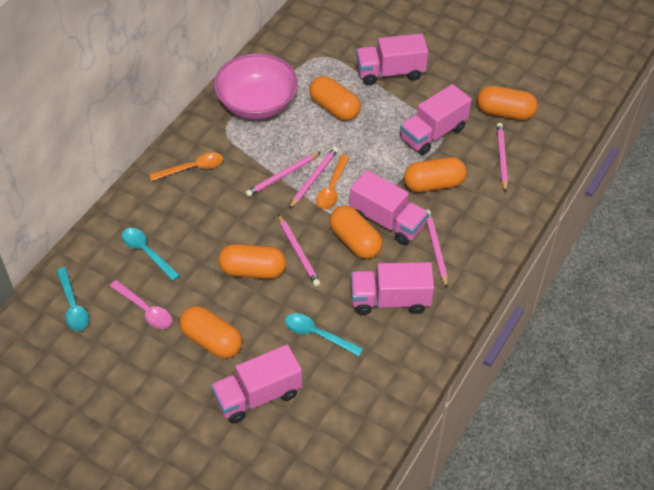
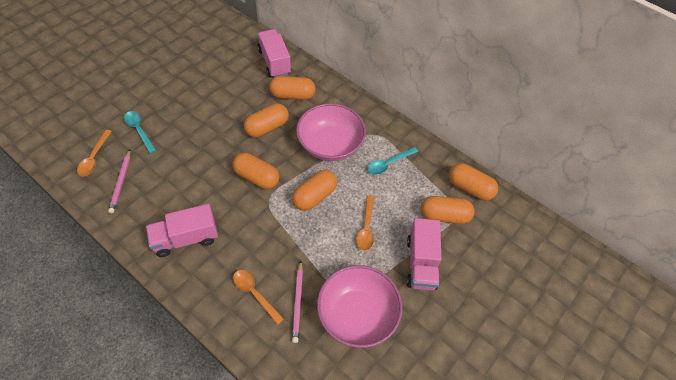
orange spoon: 2 -> 3
pink bowl: 1 -> 2
pink pencil: 5 -> 2
pink spoon: 1 -> 0
pink truck: 5 -> 3
turquoise spoon: 3 -> 2

